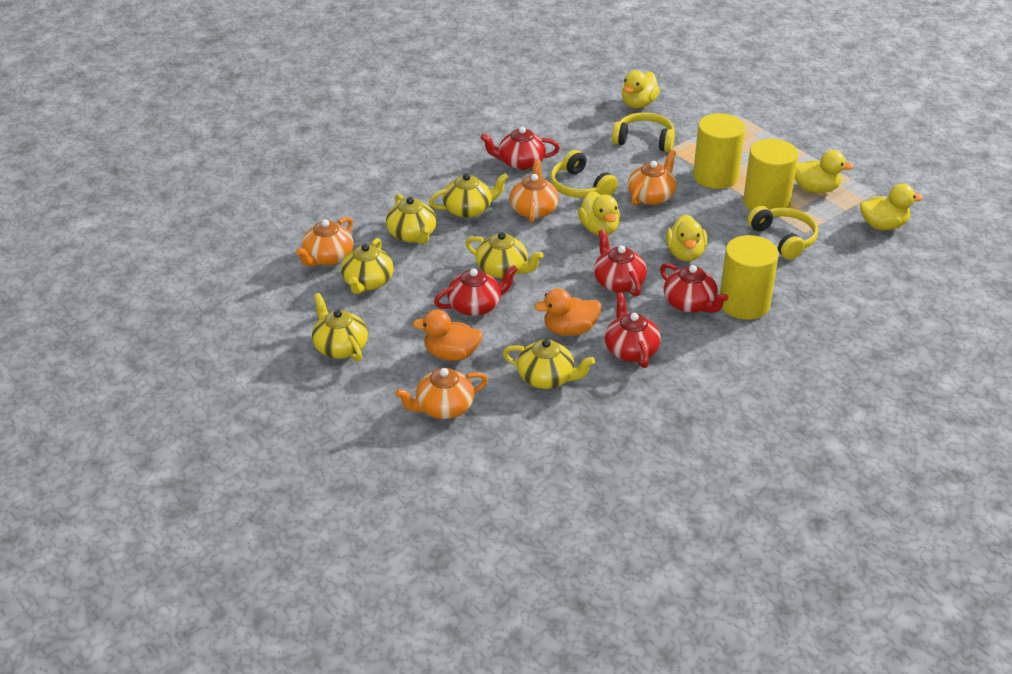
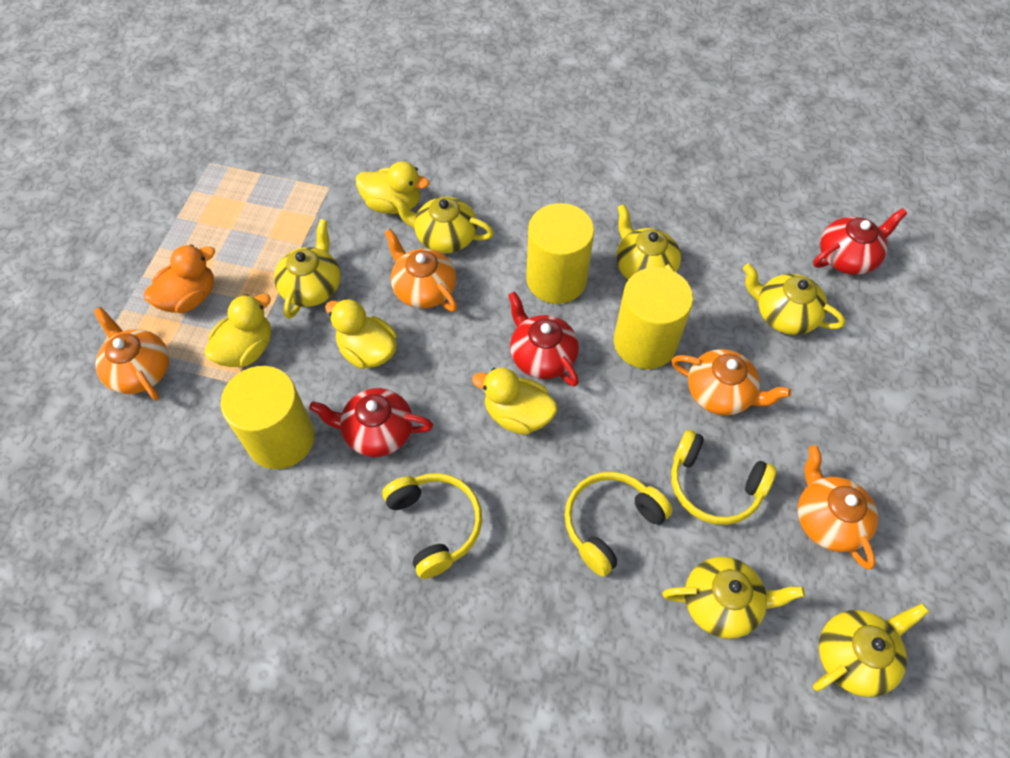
orange duck: 2 -> 1
red teapot: 5 -> 3
yellow duck: 5 -> 4

